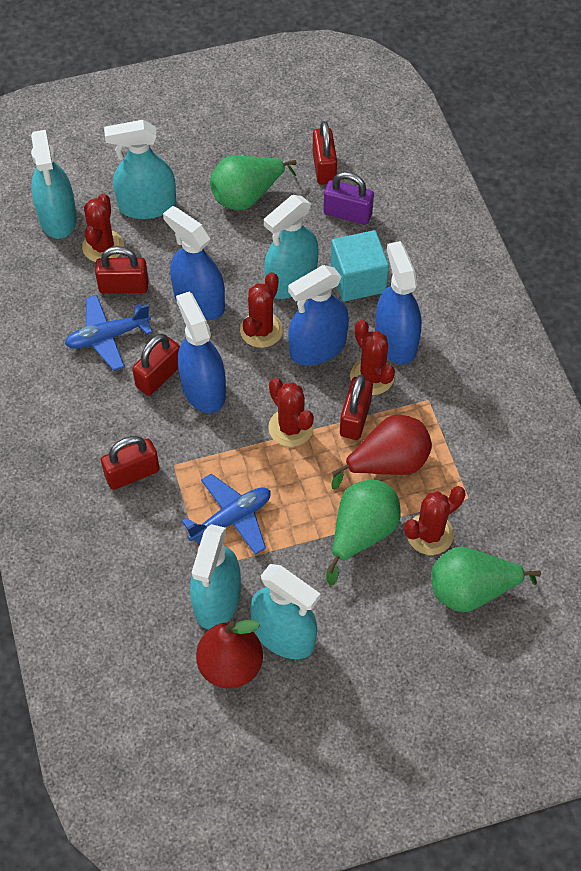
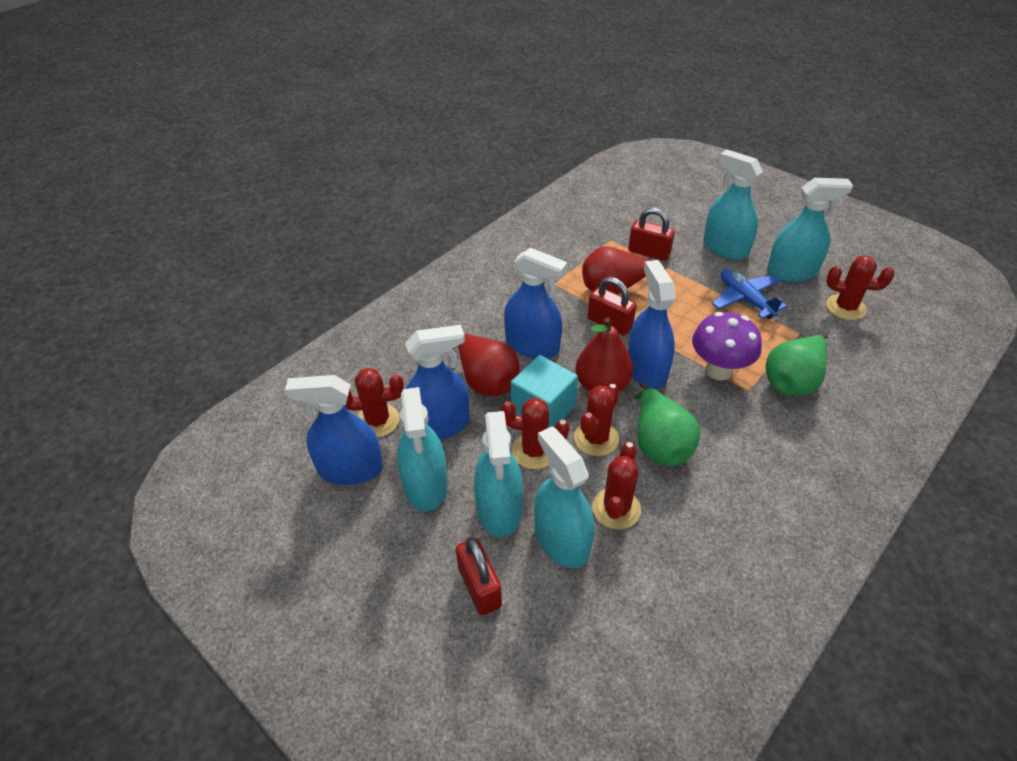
blue plane: 2 -> 1
green pear: 3 -> 2
purple mushroom: 0 -> 1
purple padlock: 1 -> 0
red padlock: 5 -> 3
red pear: 2 -> 3

